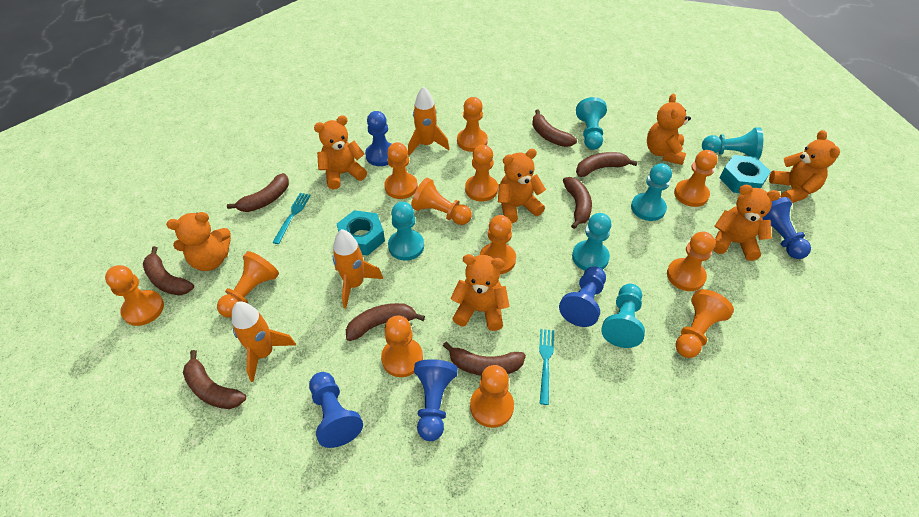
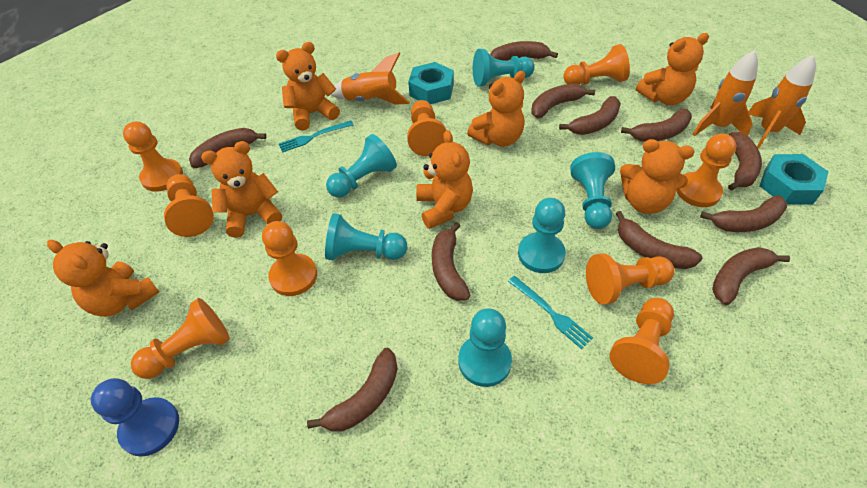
blue pawn: 5 -> 1
brown banana: 8 -> 11
orange pawn: 12 -> 9

